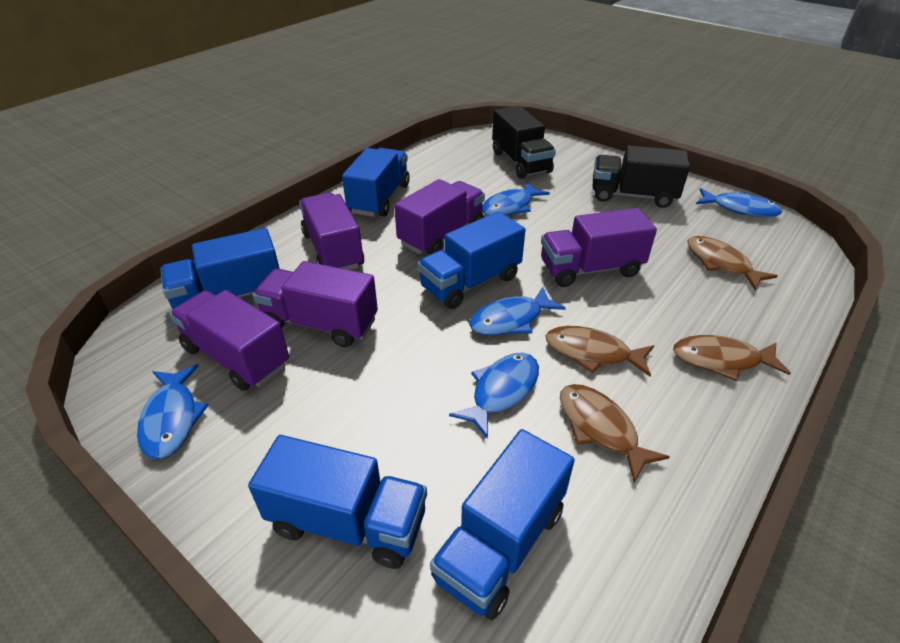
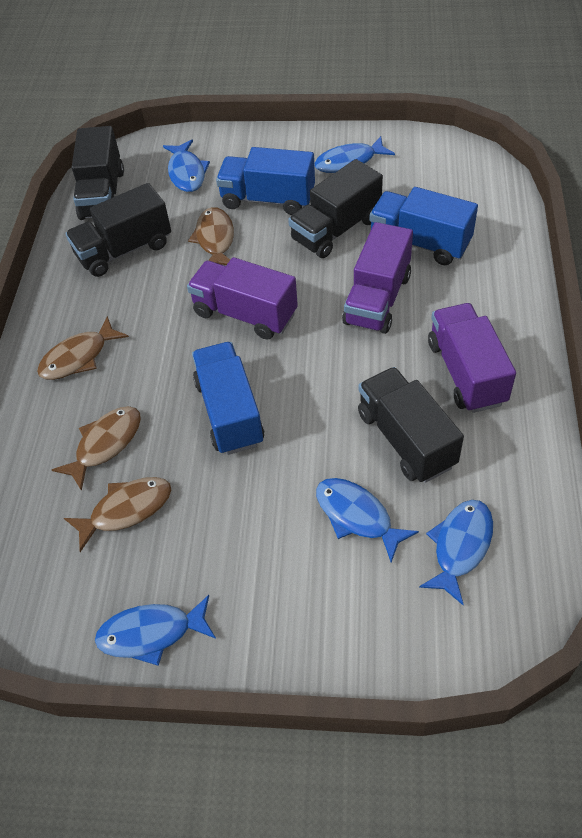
black truck: 2 -> 4
blue truck: 5 -> 3
purple truck: 5 -> 3

